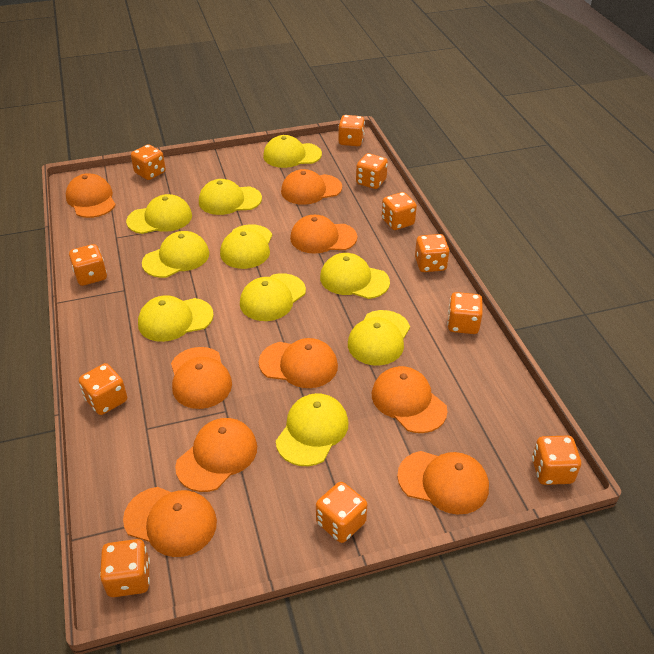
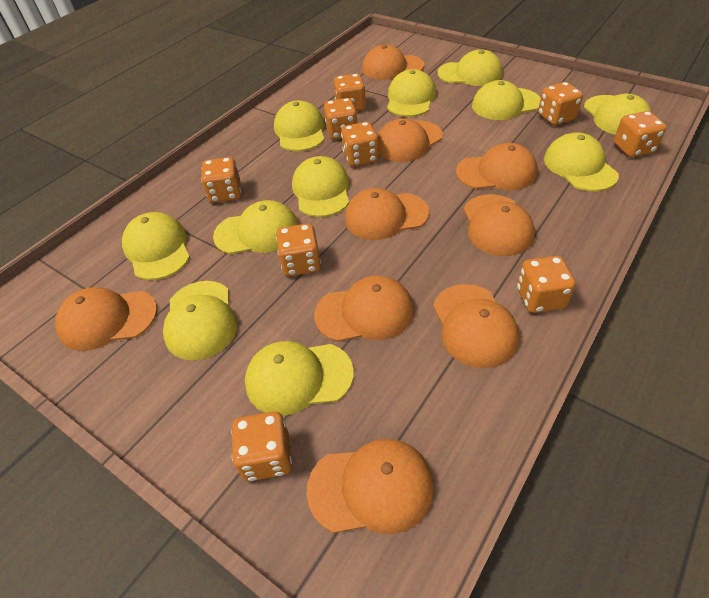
orange dice: 11 -> 9
yellow cap: 10 -> 11

